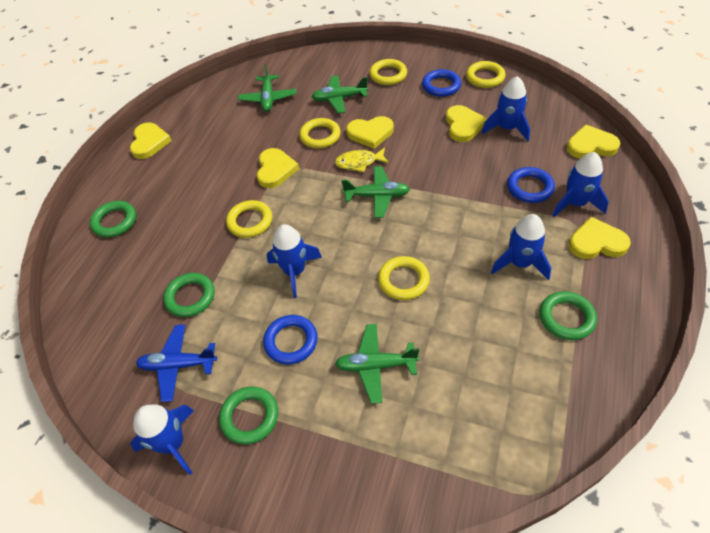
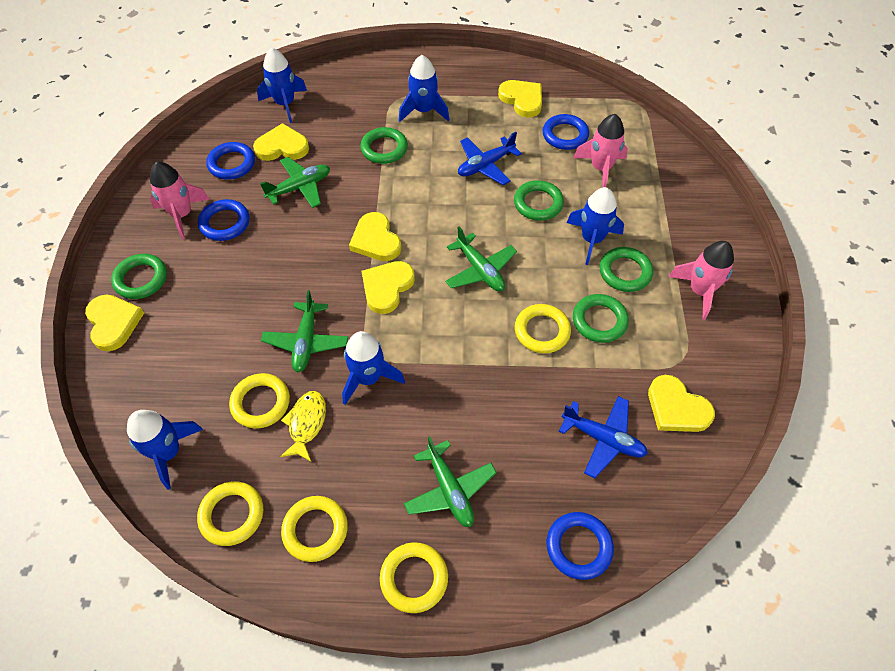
blue plane: 1 -> 2
blue ring: 3 -> 4
green ring: 4 -> 5
pink rocket: 0 -> 3

